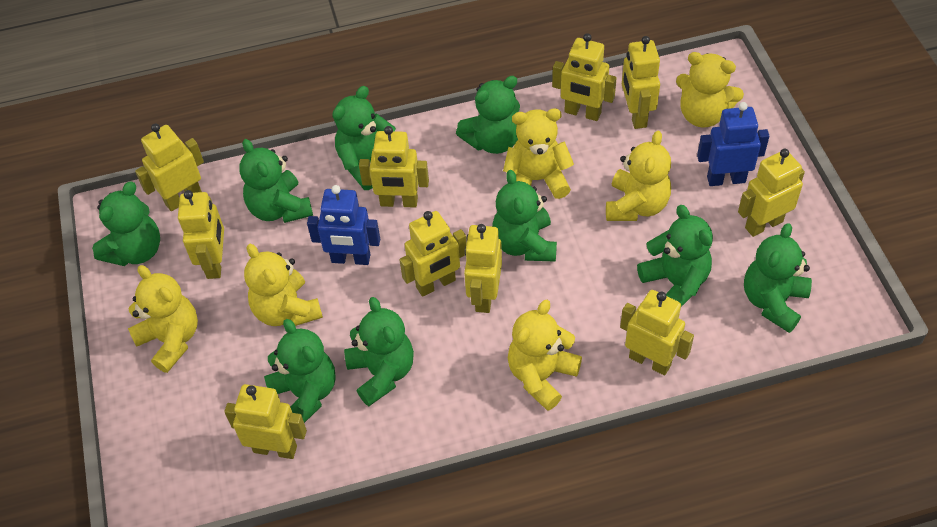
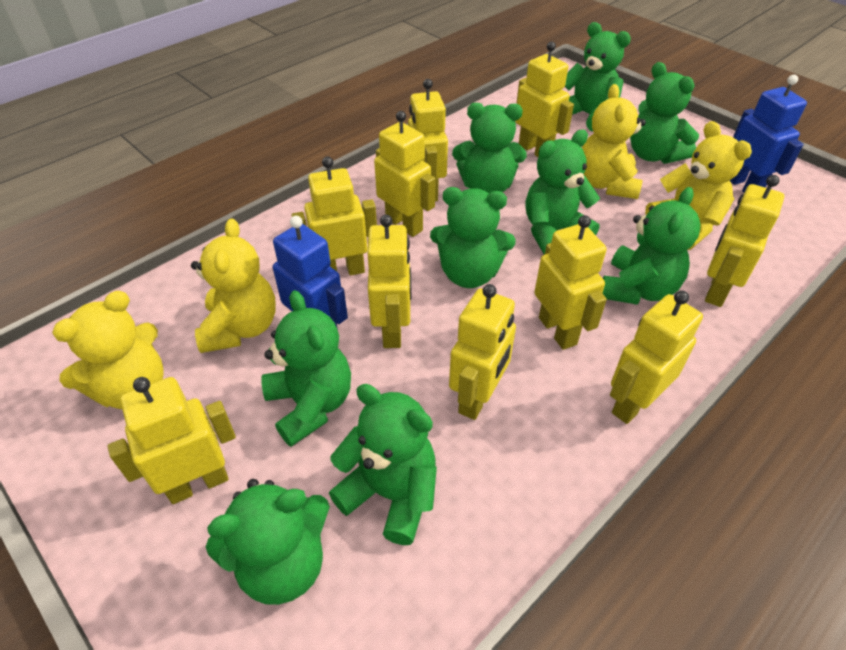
yellow teddy bear: 6 -> 4

